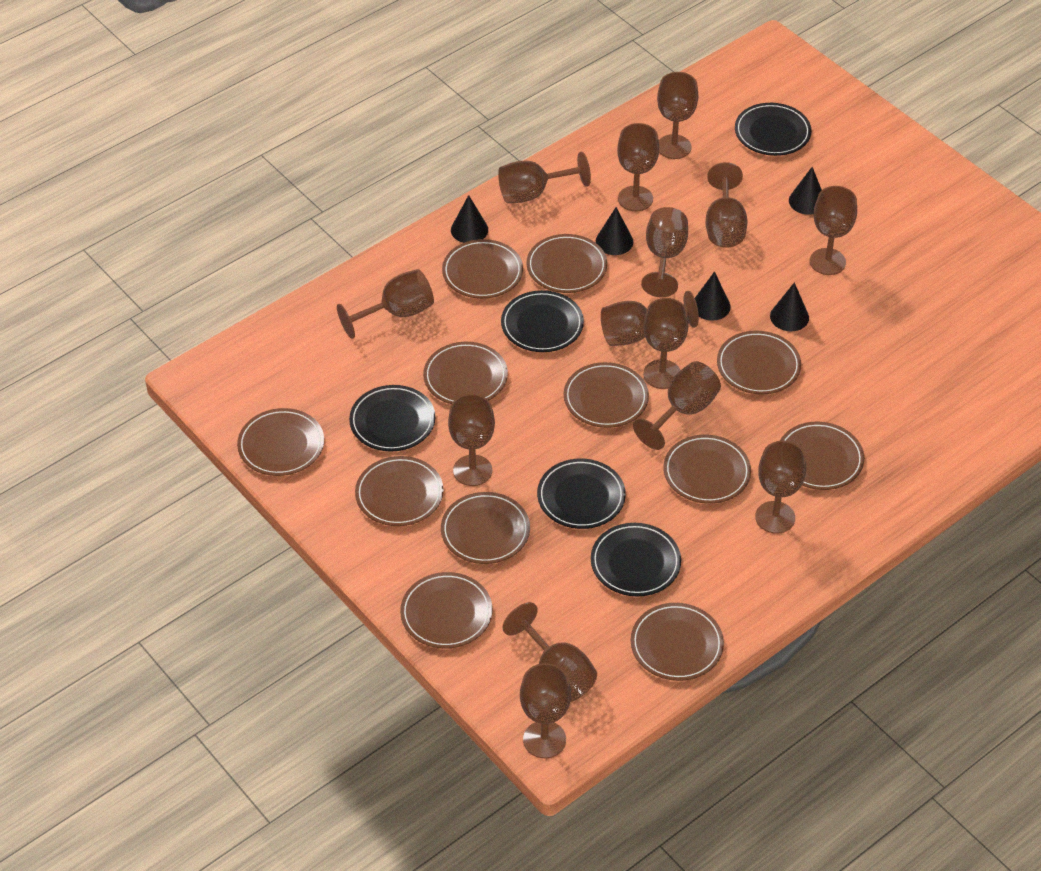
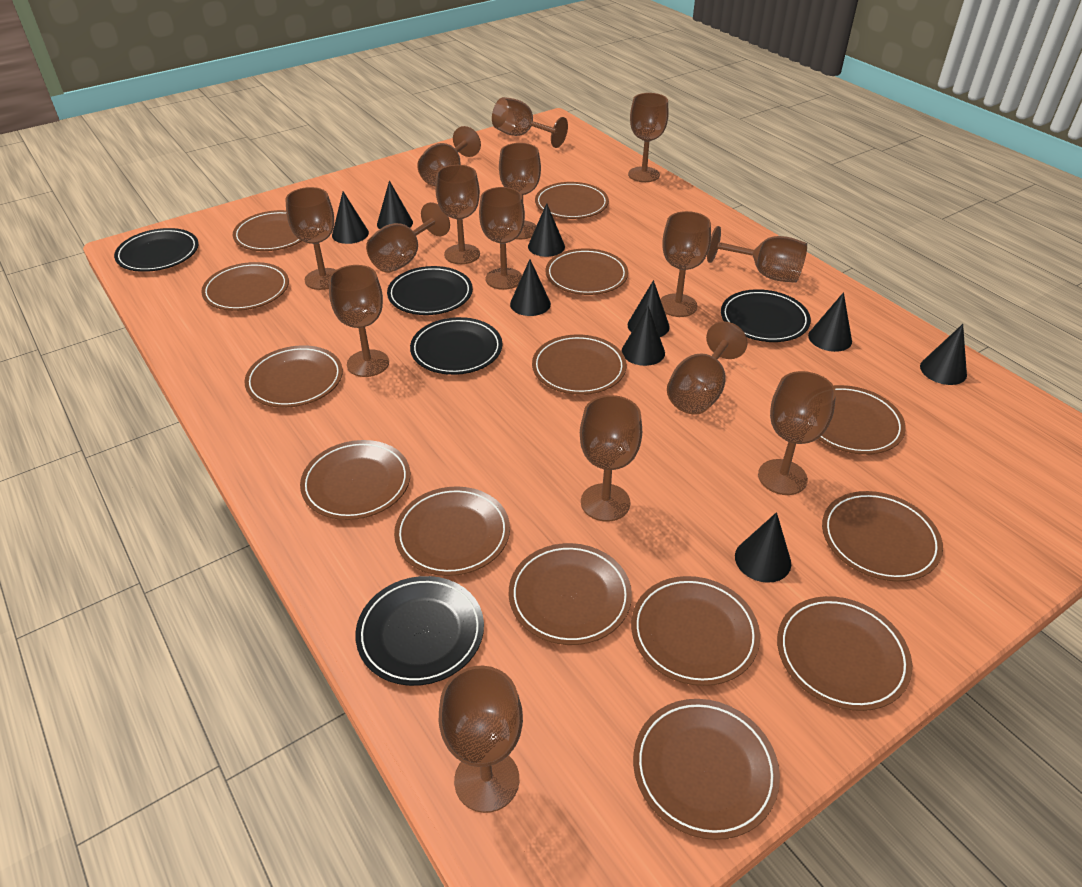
black cone: 5 -> 9
brown goblet: 14 -> 15
brown plate: 12 -> 14

